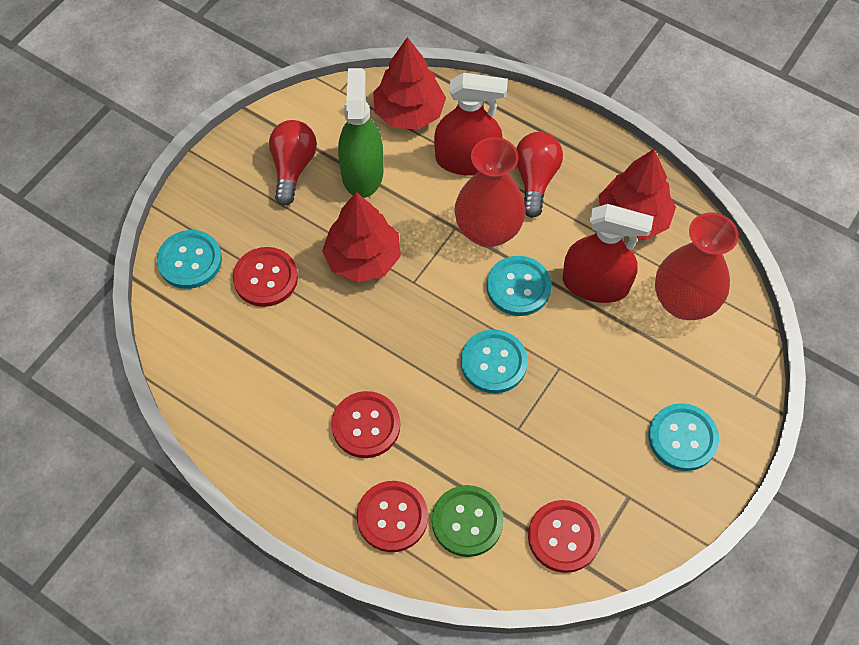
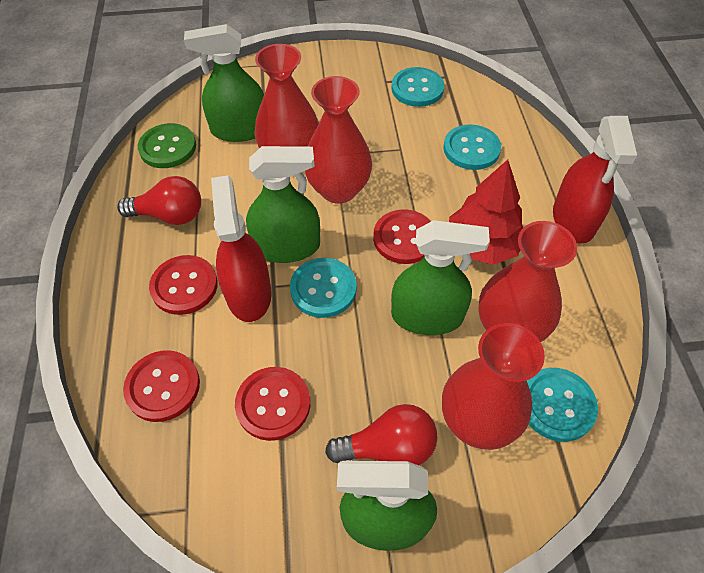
green spray bottle: 1 -> 4
red tree: 3 -> 1
red vase: 2 -> 4

